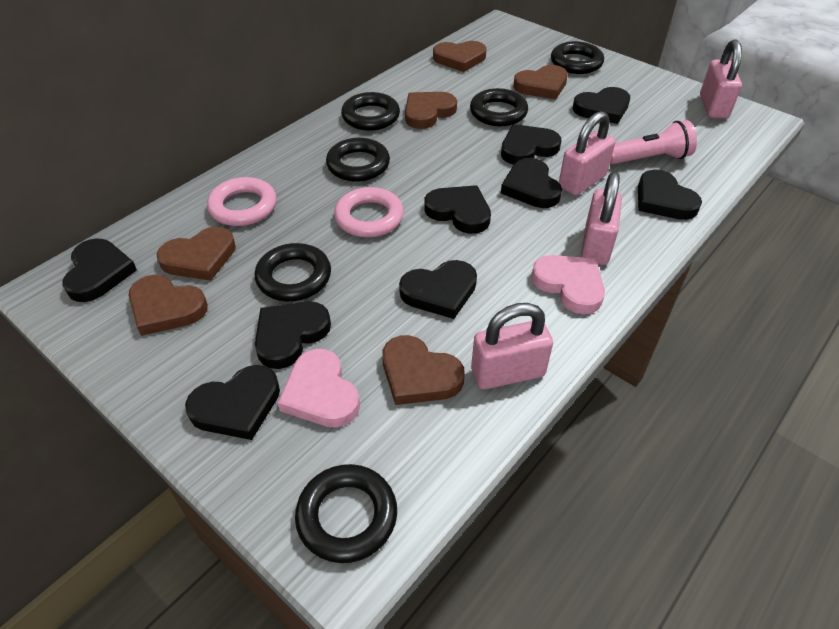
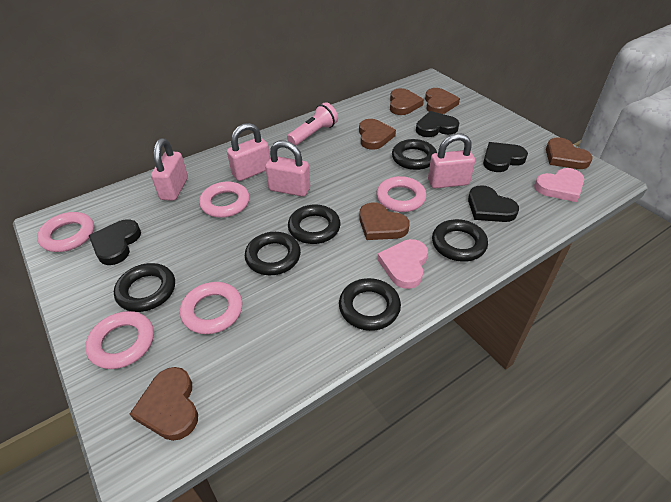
black heart: 9 -> 4
pink ring: 2 -> 5

